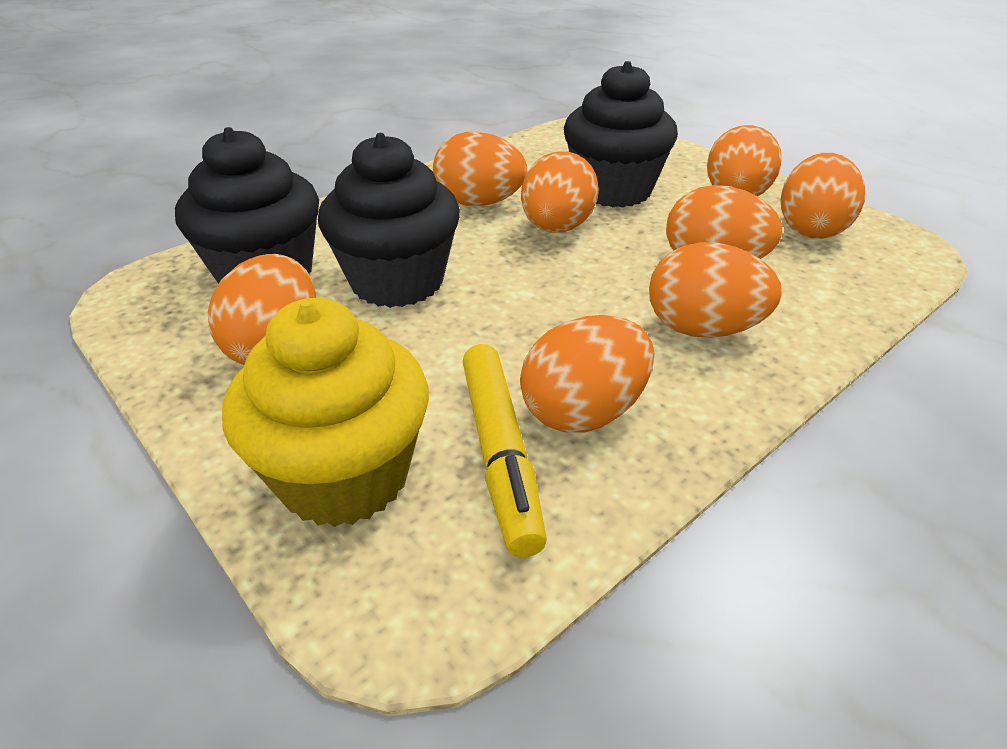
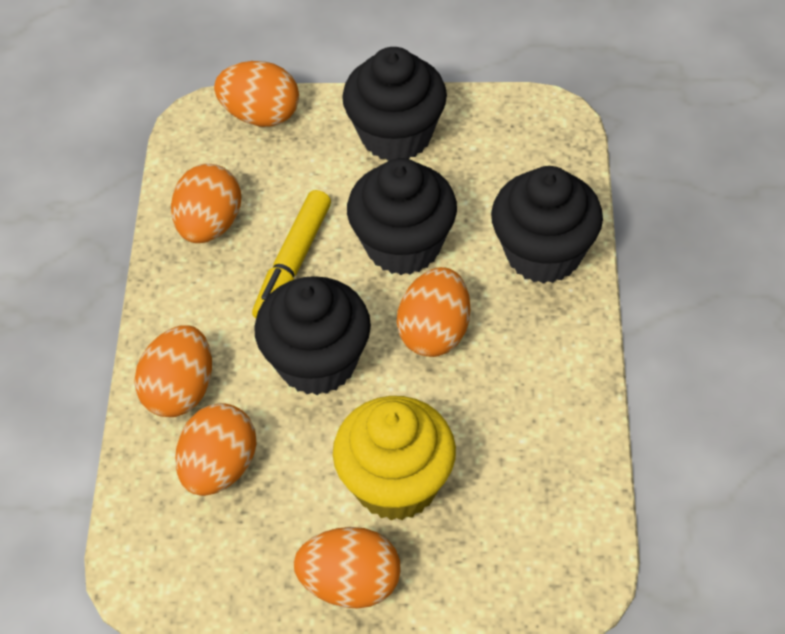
black cupcake: 3 -> 4
orange egg: 8 -> 6

